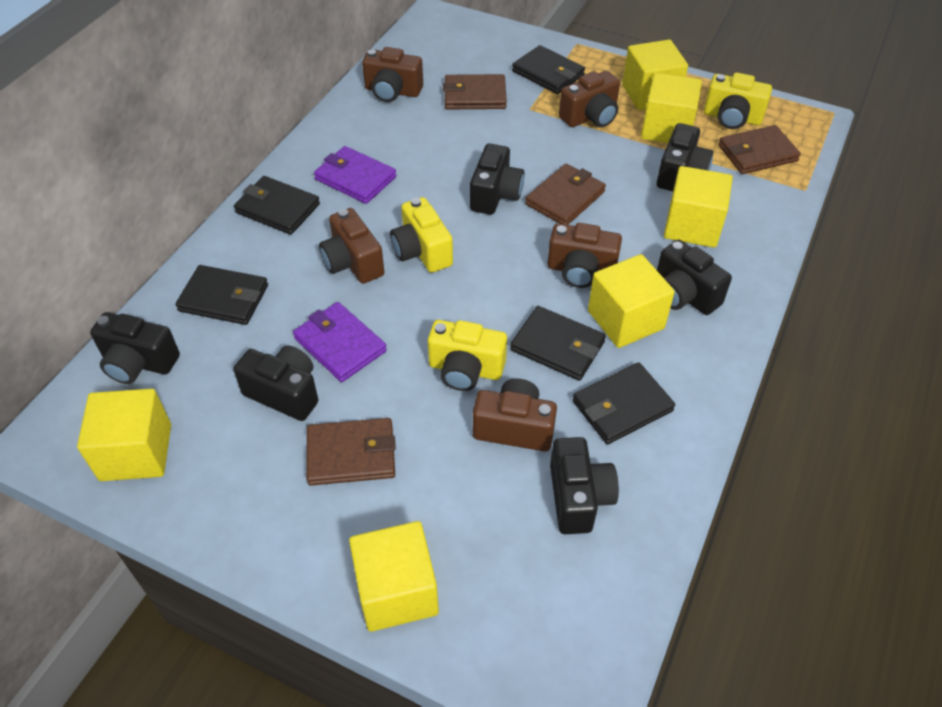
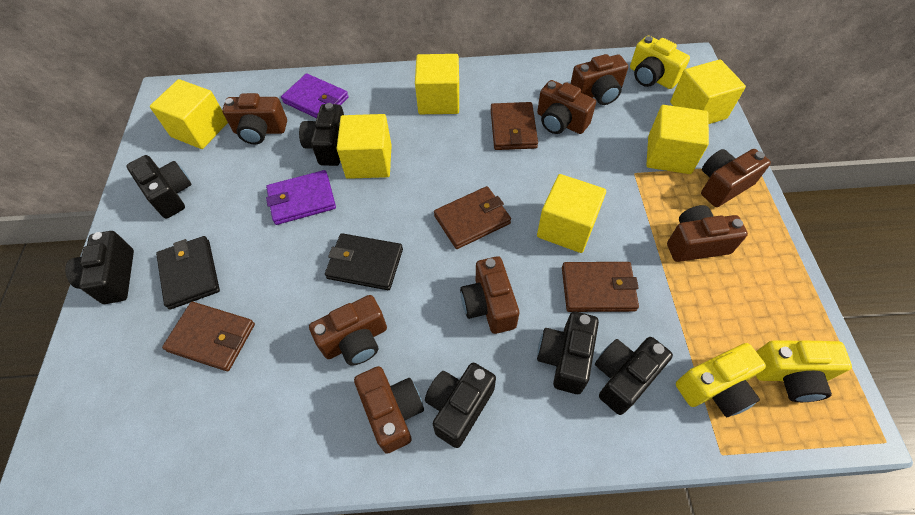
black wallet: 5 -> 2
brown camera: 5 -> 8

